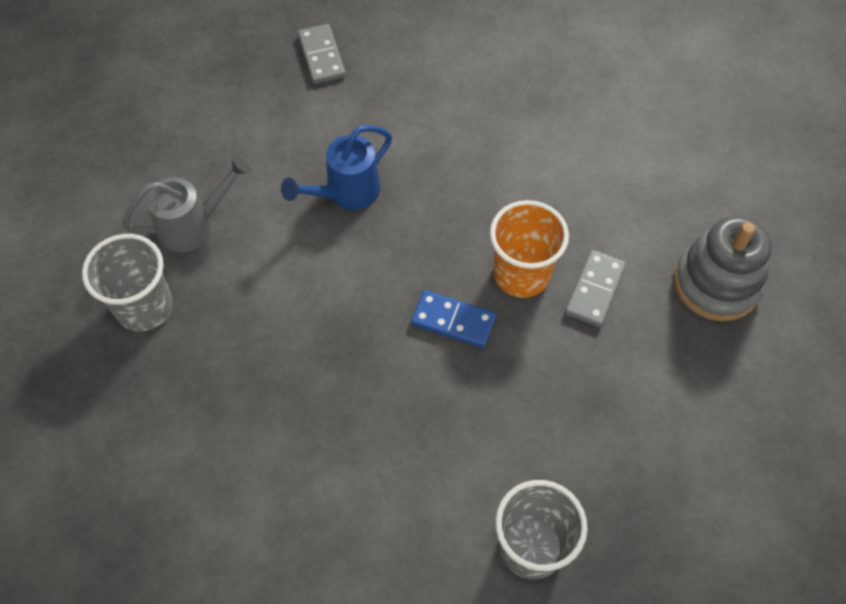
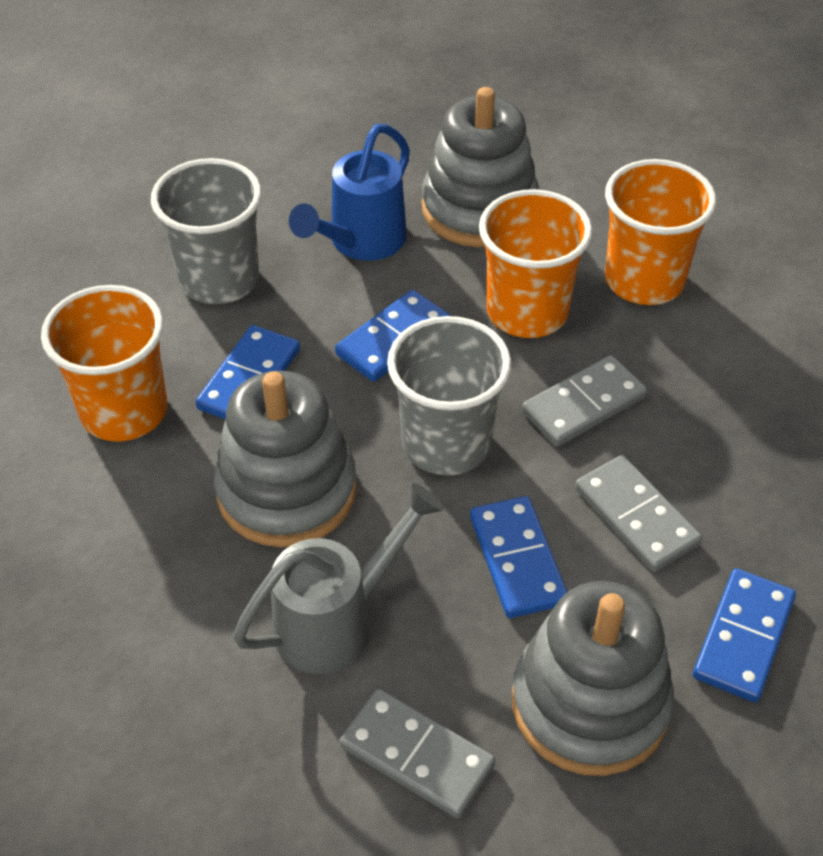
blue domino: 1 -> 4
grey domino: 2 -> 3
grey stacking toy: 1 -> 3
orange cup: 1 -> 3

